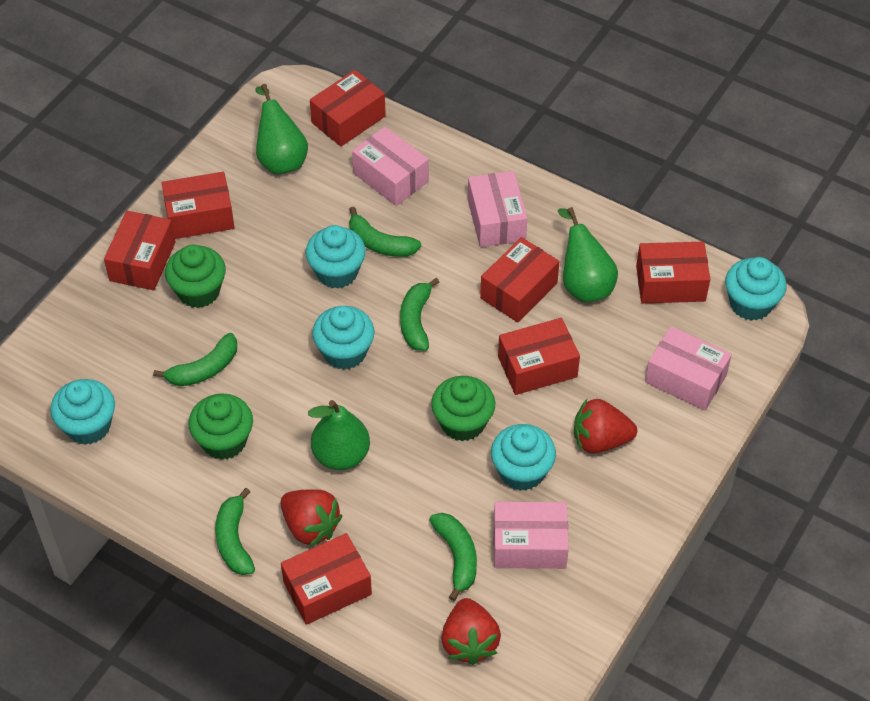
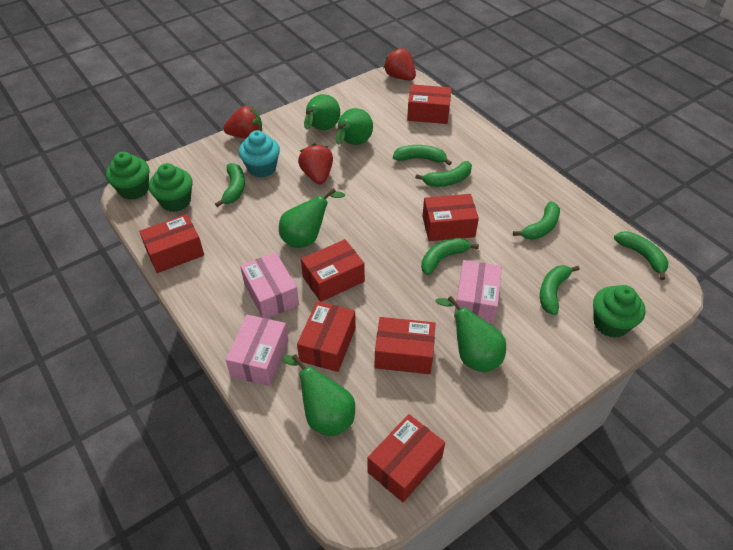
green banana: 5 -> 7
green pear: 3 -> 5
pink box: 4 -> 3
turquoise cupcake: 5 -> 1

